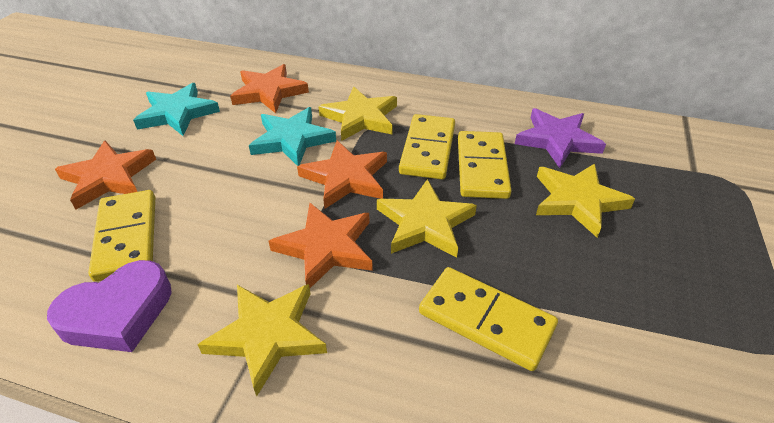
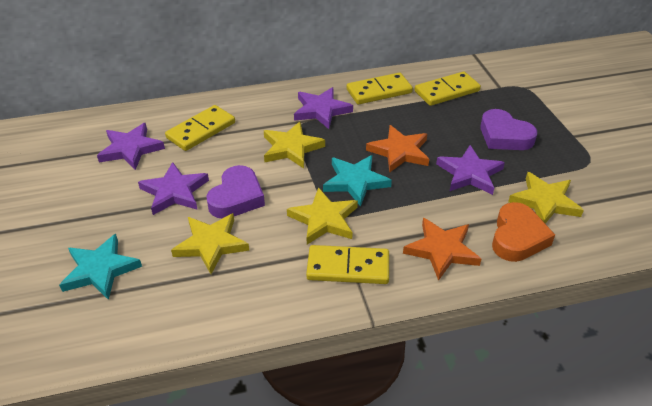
orange heart: 0 -> 1
orange star: 4 -> 2
purple heart: 1 -> 2
purple star: 1 -> 4

